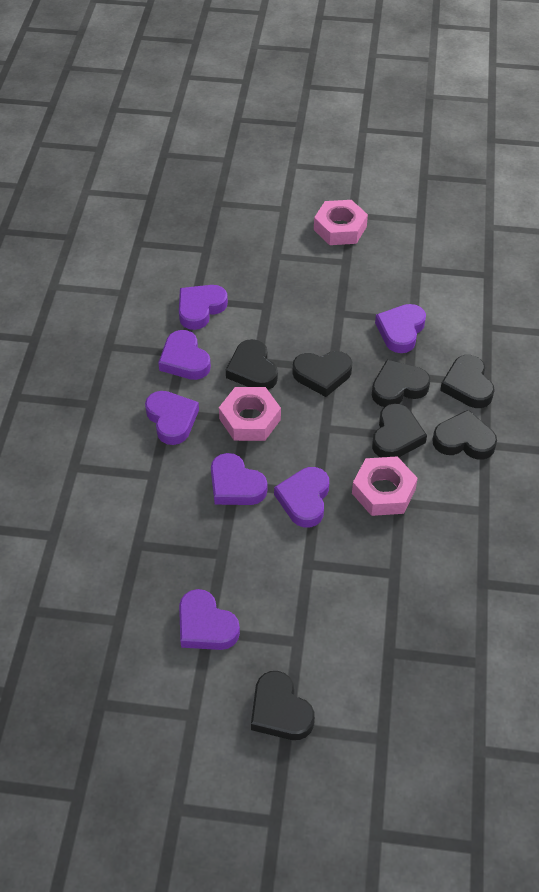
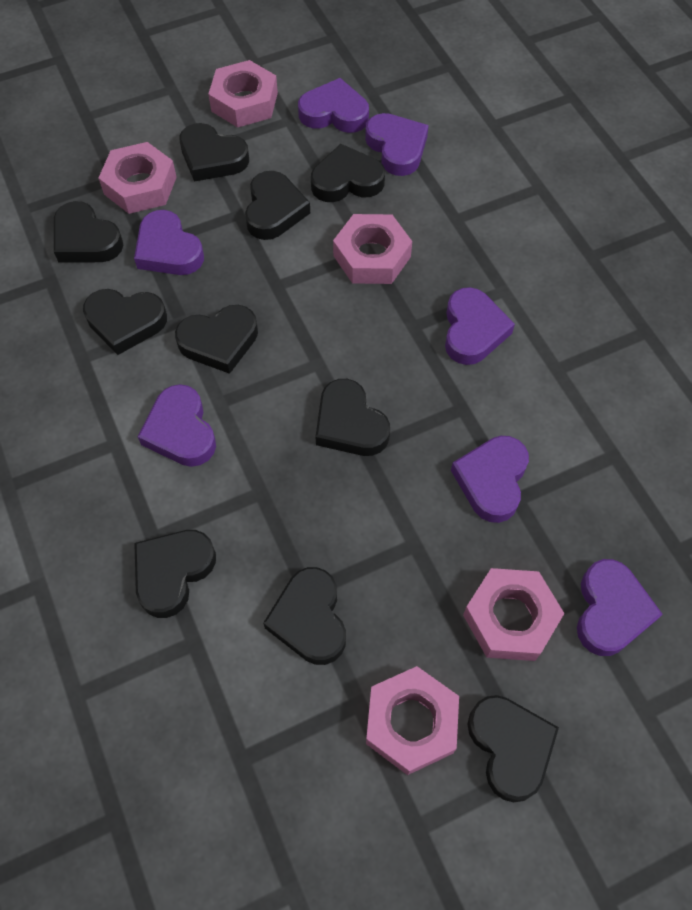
black heart: 7 -> 10
pink nut: 3 -> 5

